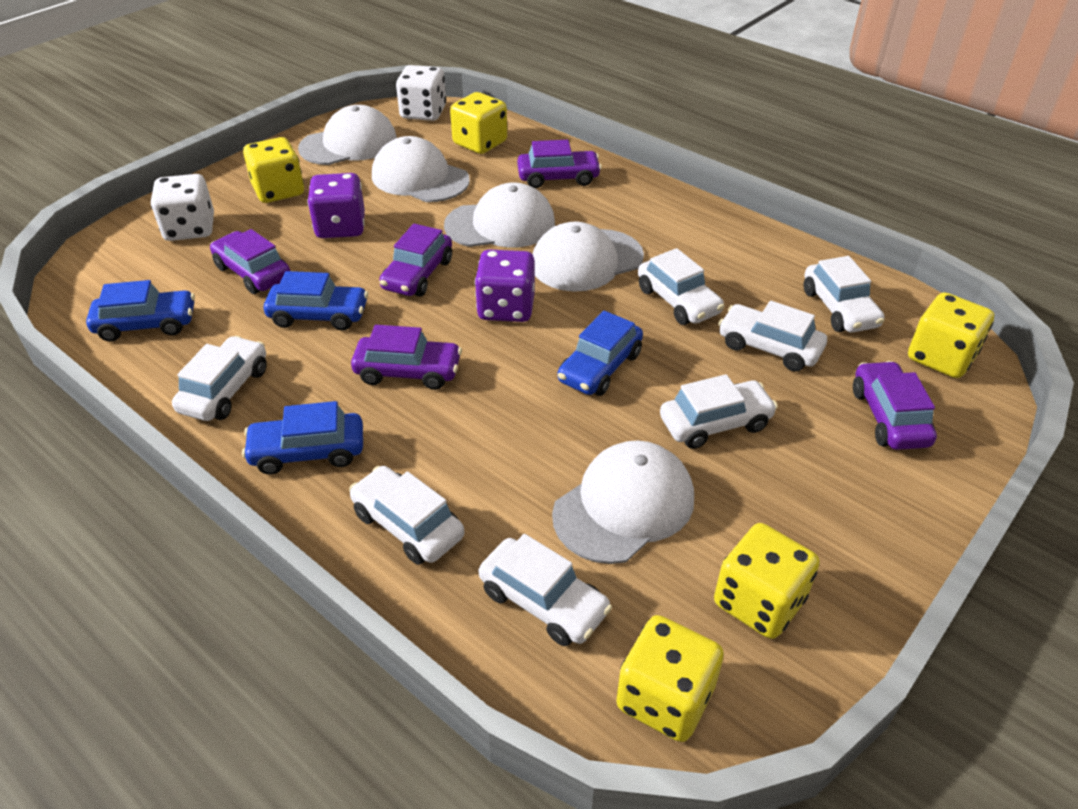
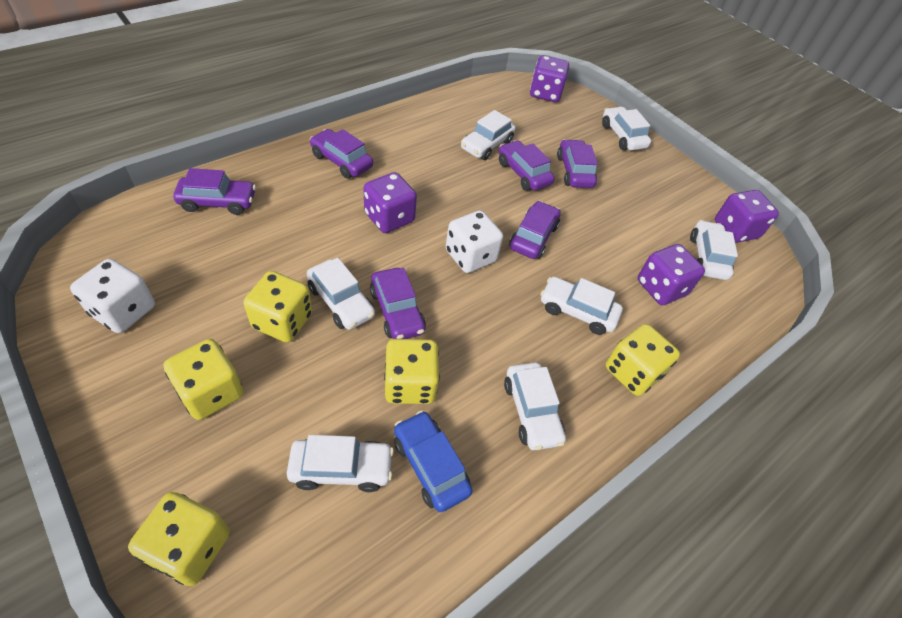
blue car: 4 -> 1
purple car: 5 -> 6
purple dice: 2 -> 4
white cap: 5 -> 0

